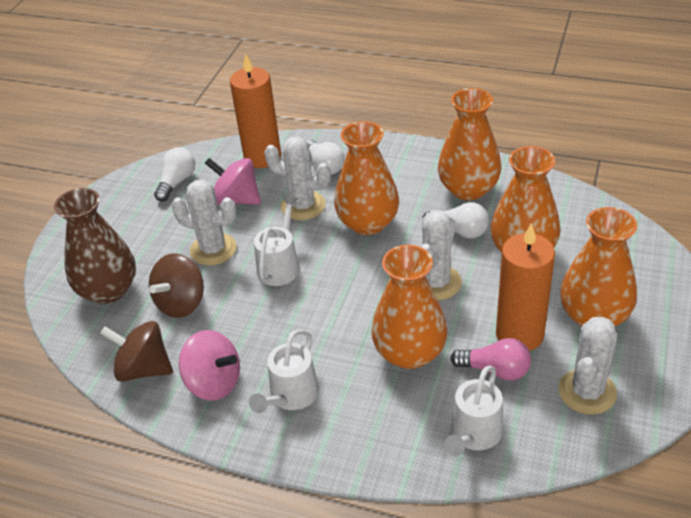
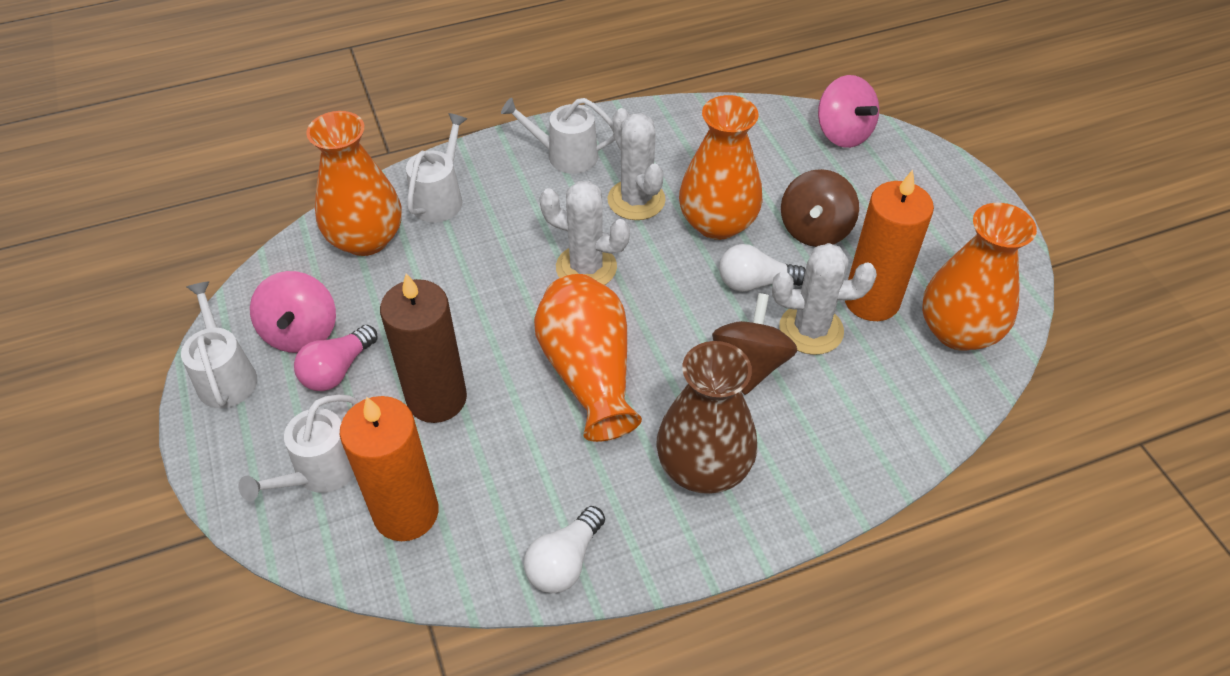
brown candle: 0 -> 1
orange vase: 5 -> 4
white cactus: 4 -> 3
white light bulb: 3 -> 2
white watering can: 3 -> 4

